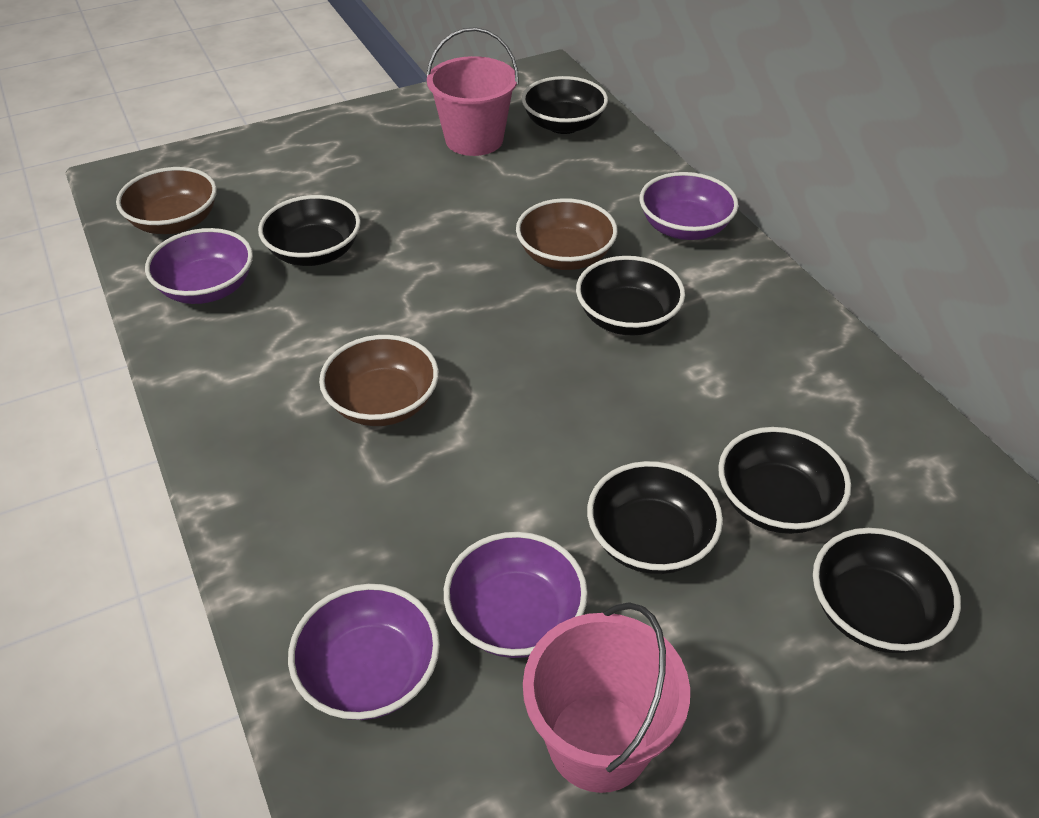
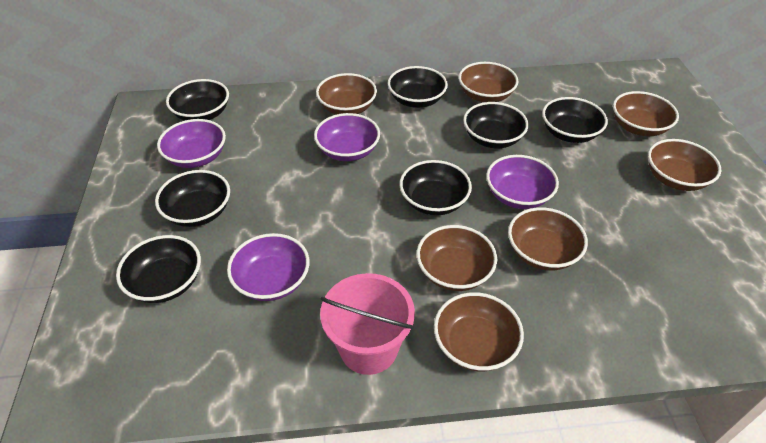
black bowl: 6 -> 7
brown bowl: 3 -> 7
pink bucket: 2 -> 1

